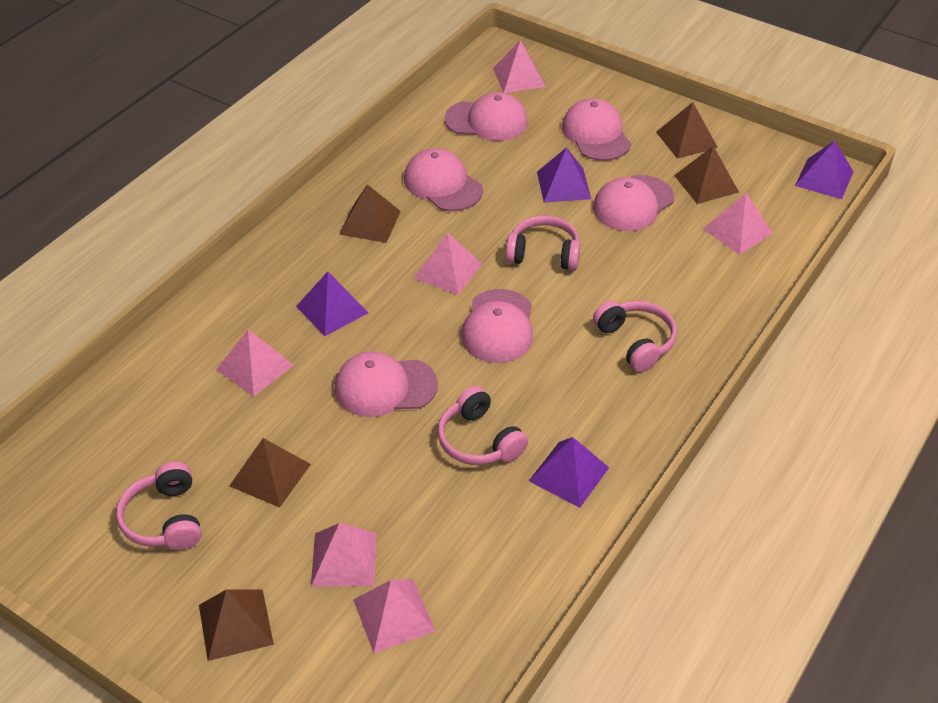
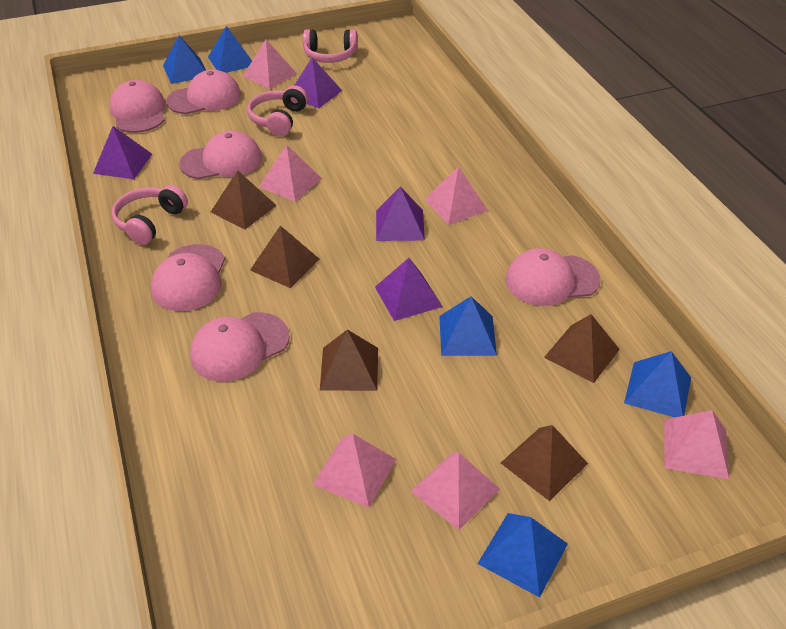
blue pyramid: 0 -> 5
pink headphones: 4 -> 3

